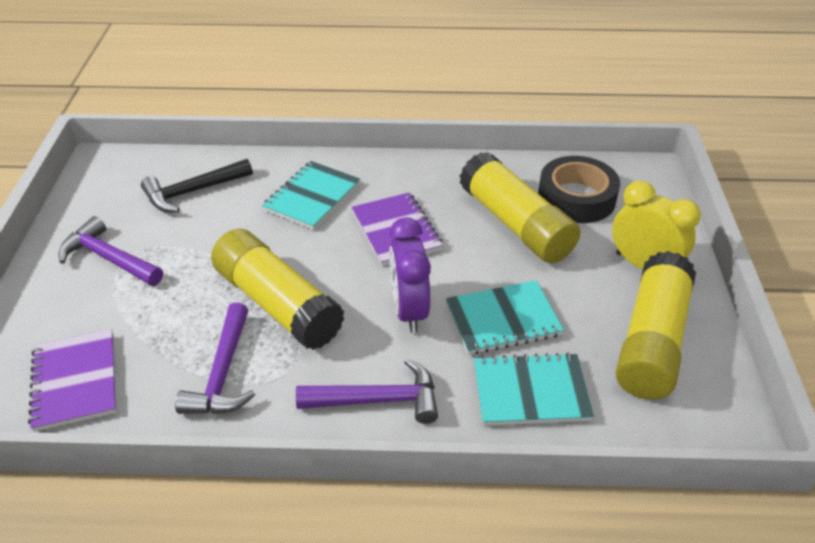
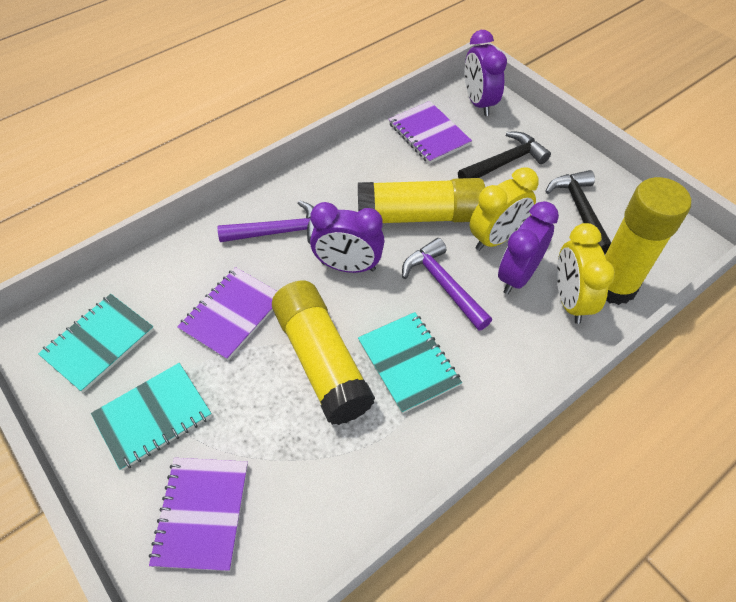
black hammer: 1 -> 2
black tape: 1 -> 0
purple clock: 1 -> 3
purple hammer: 3 -> 2
purple notebook: 2 -> 3
yellow clock: 1 -> 2

